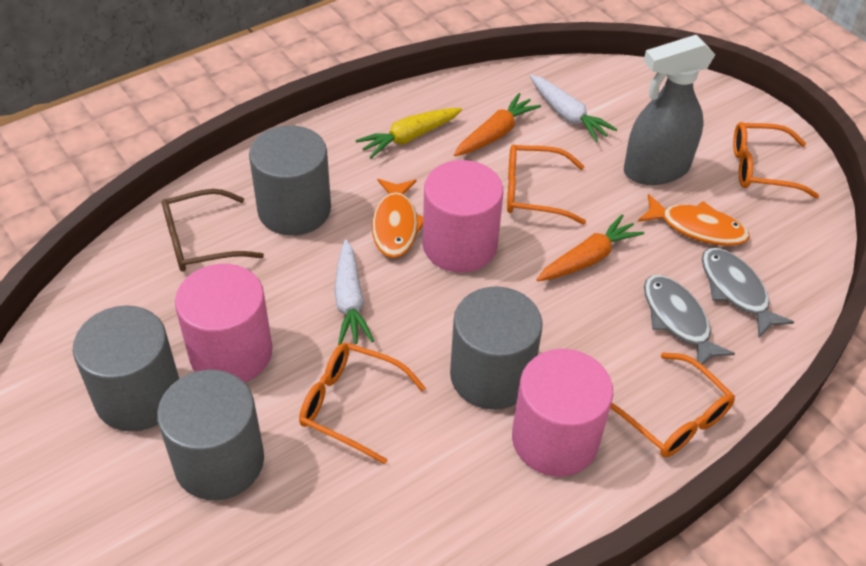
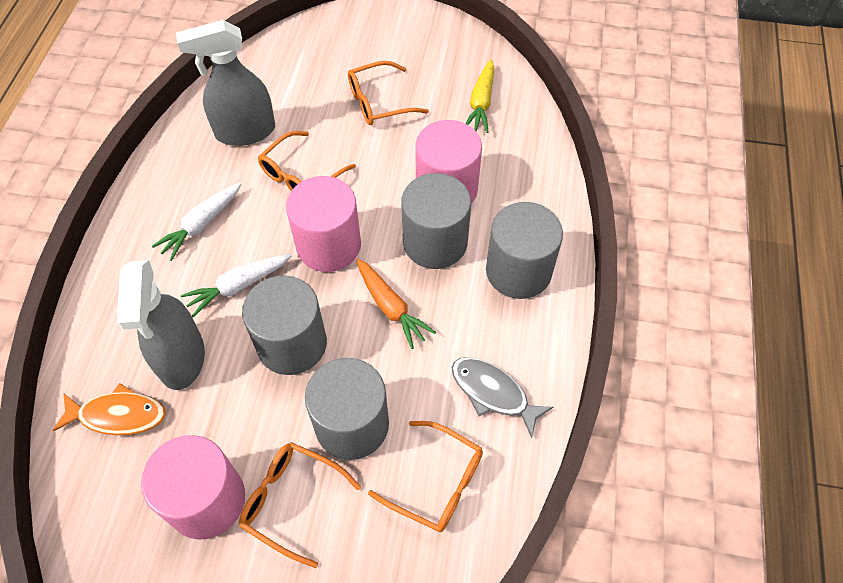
brown glasses: 1 -> 0
grey fish: 2 -> 1
grey spray bottle: 1 -> 2
orange carrot: 2 -> 1
orange fish: 2 -> 1

